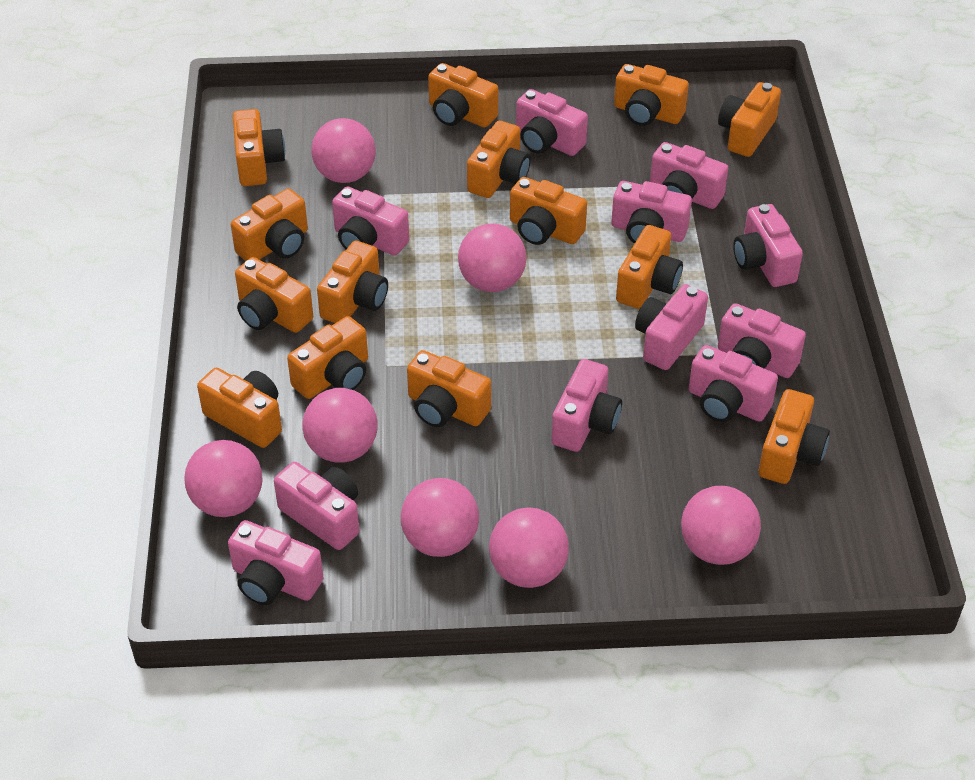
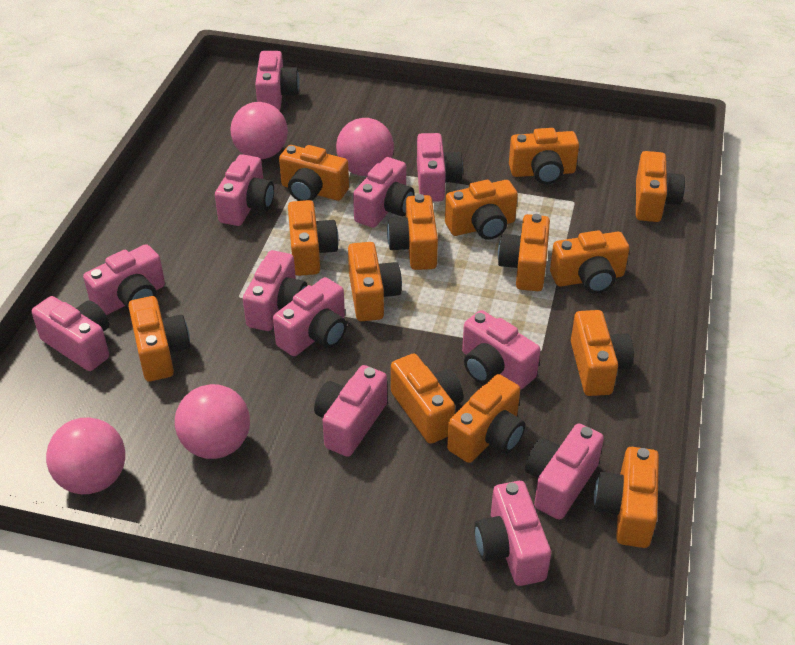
pink ball: 7 -> 4
pink camera: 11 -> 12

